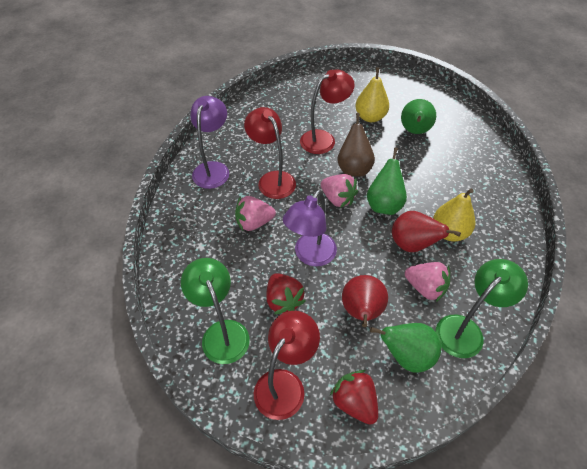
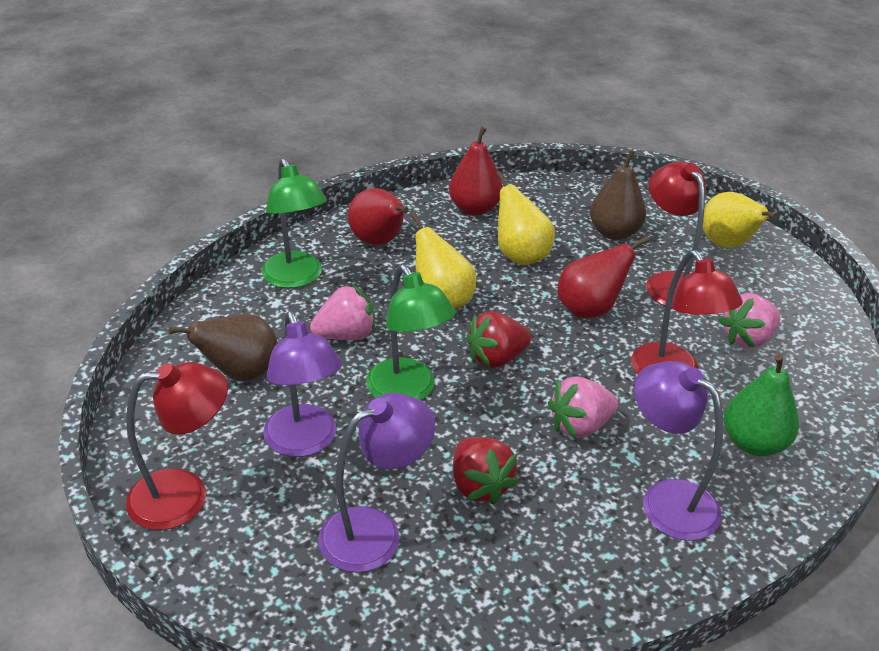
brown pear: 1 -> 2
green pear: 3 -> 1
purple lamp: 2 -> 3
red pear: 2 -> 3
yellow pear: 2 -> 3

